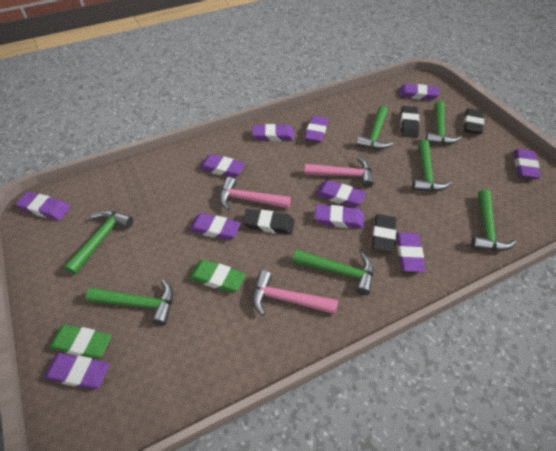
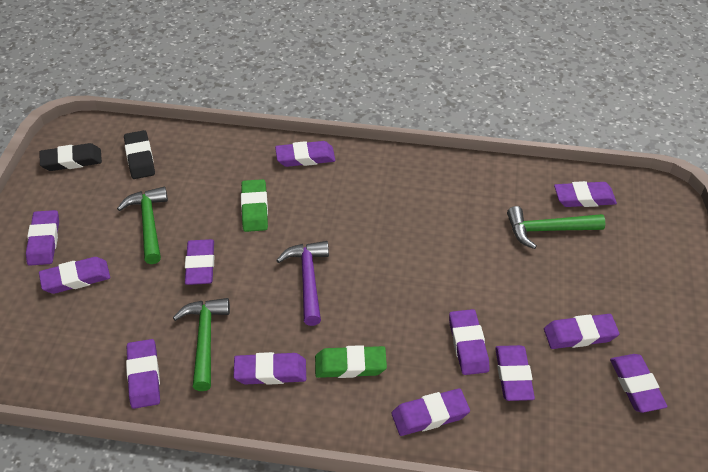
black eraser: 4 -> 2
green hammer: 7 -> 3
pink hammer: 3 -> 0
purple eraser: 11 -> 12
purple hammer: 0 -> 1

